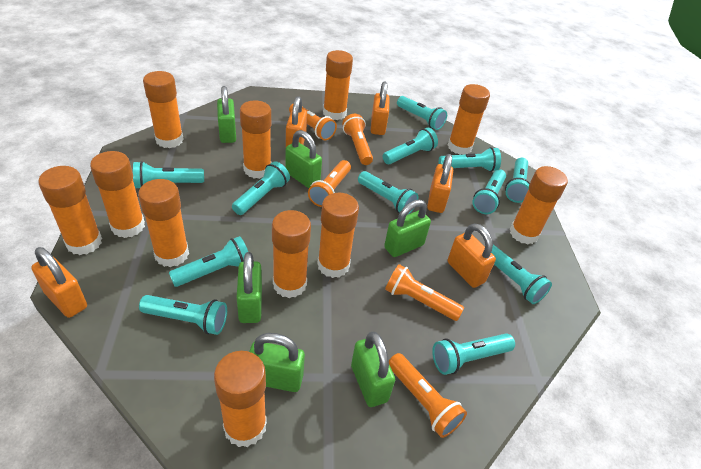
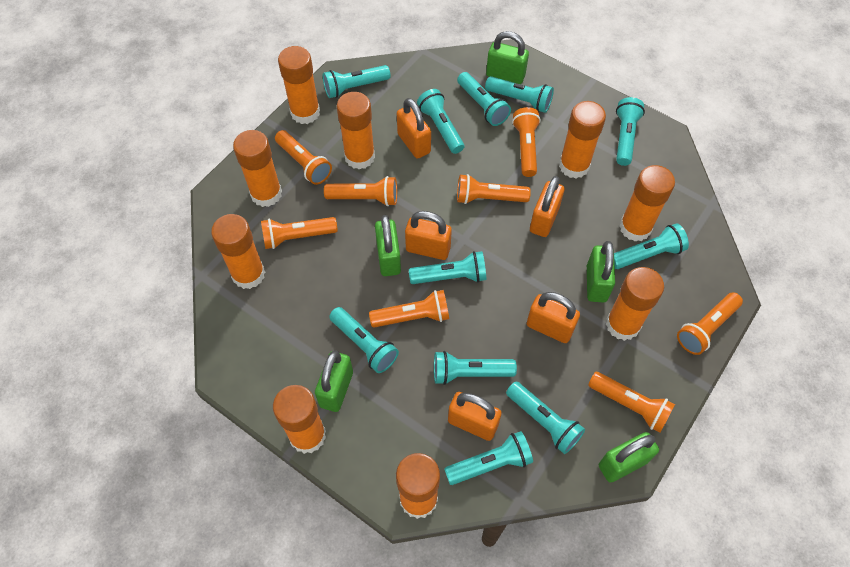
green padlock: 6 -> 5
orange flashlight: 5 -> 8
orange glue stick: 11 -> 9
turquoise flashlight: 12 -> 11

